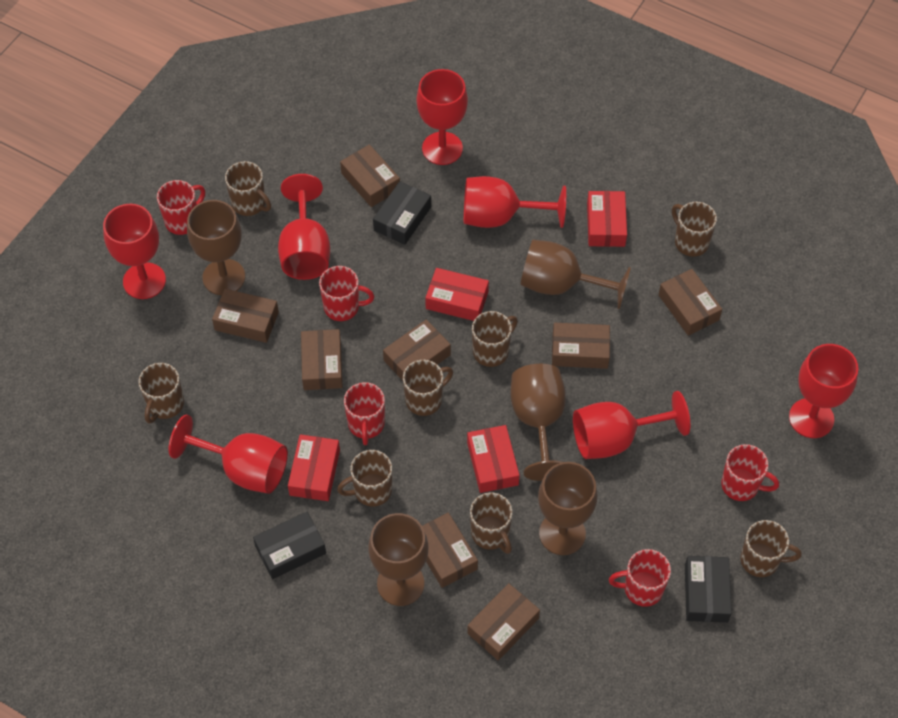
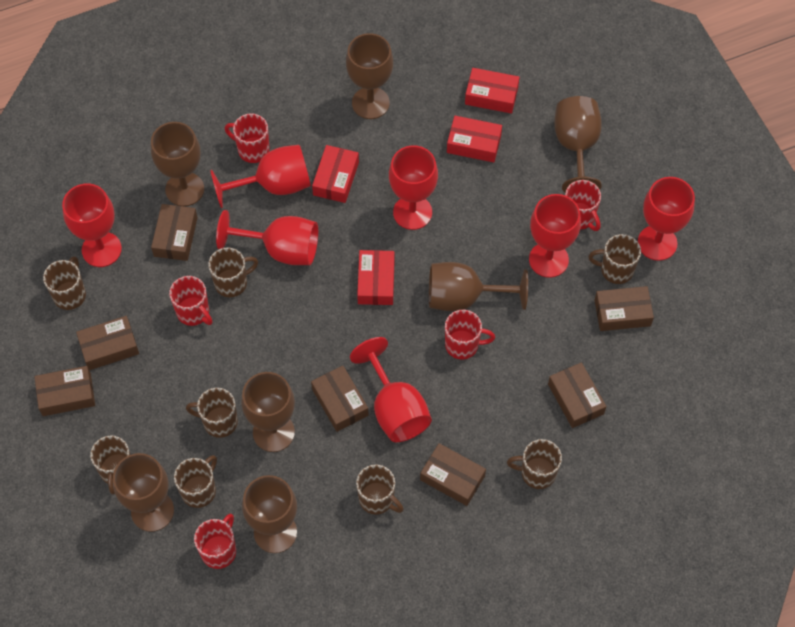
black box: 3 -> 0
brown box: 8 -> 7
brown goblet: 5 -> 7

